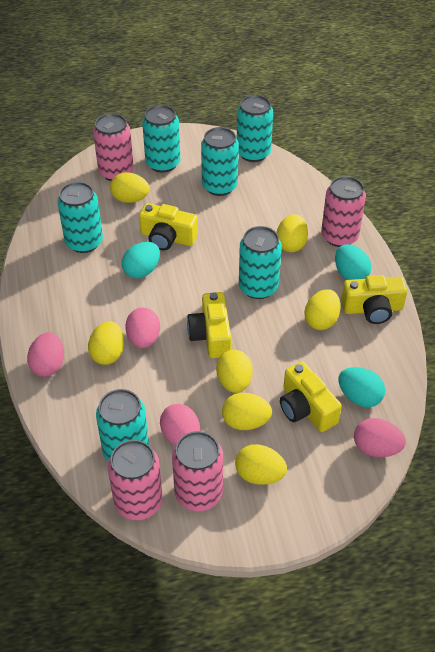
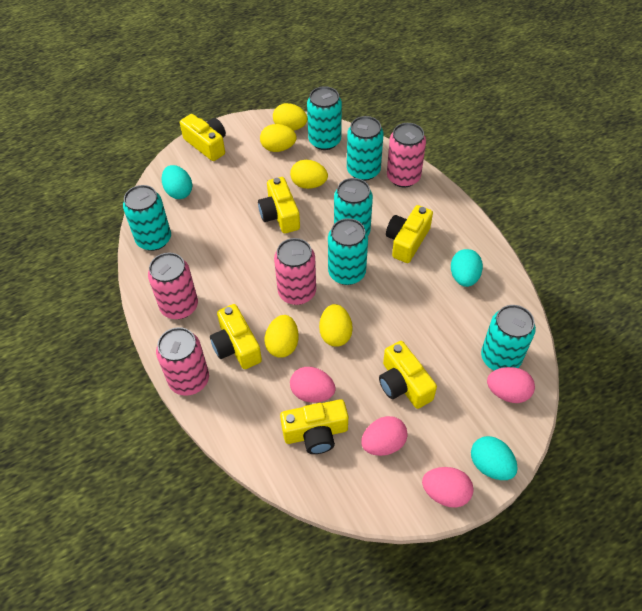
yellow camera: 4 -> 6
yellow egg: 7 -> 5

